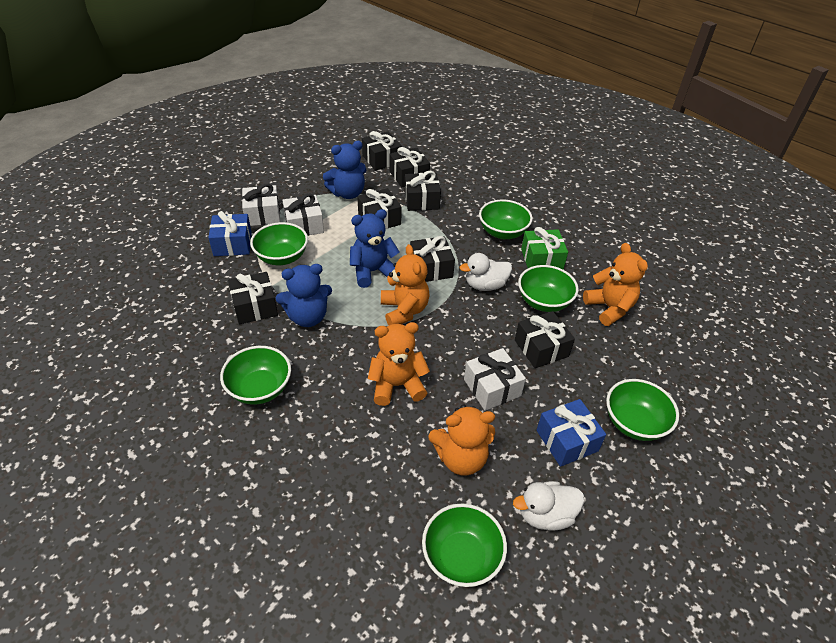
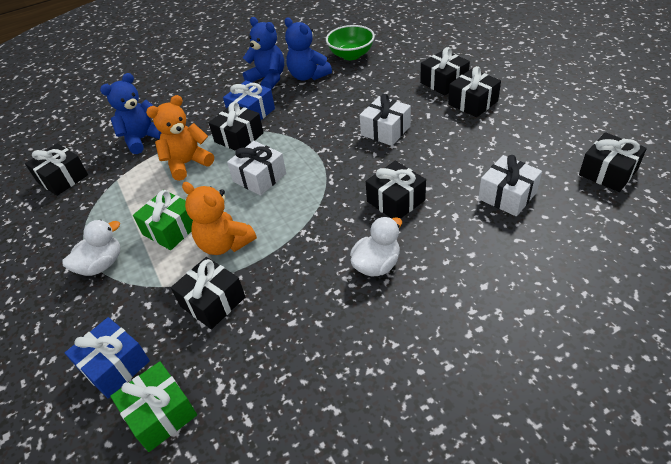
green bowl: 6 -> 1
green gift: 1 -> 2
orange teddy bear: 4 -> 2

